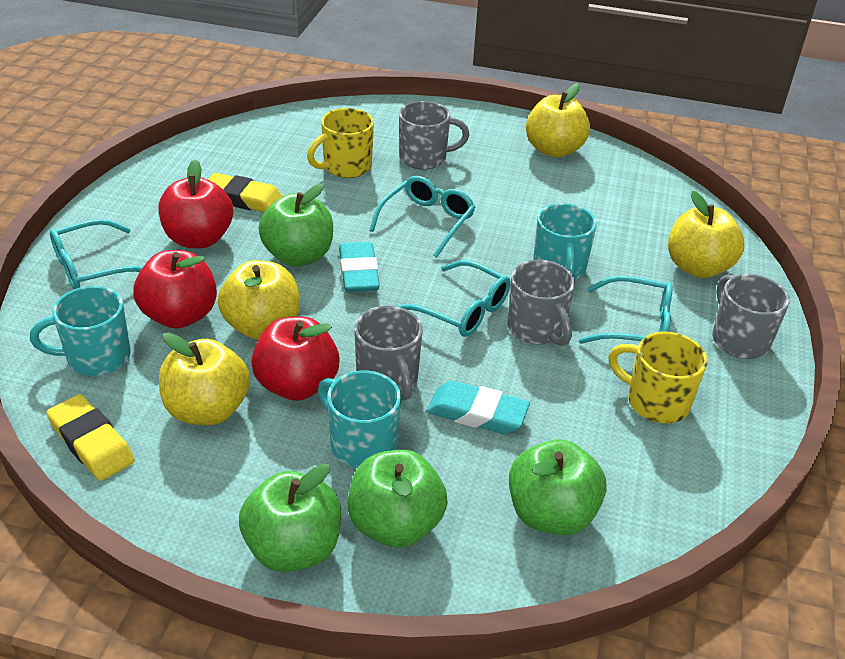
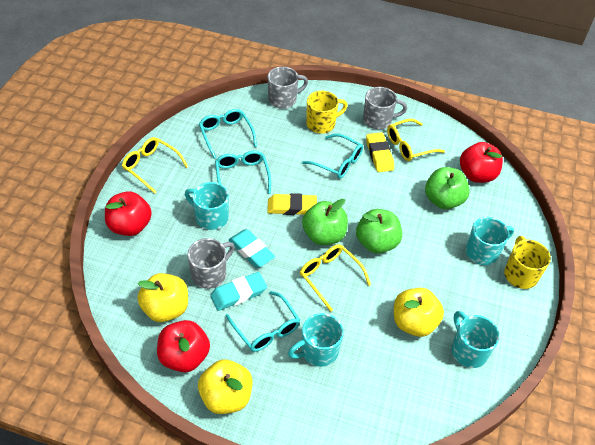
green apple: 4 -> 3
grey mug: 4 -> 3
turquoise mug: 3 -> 4
yellow apple: 4 -> 3
yellow glasses: 0 -> 3

